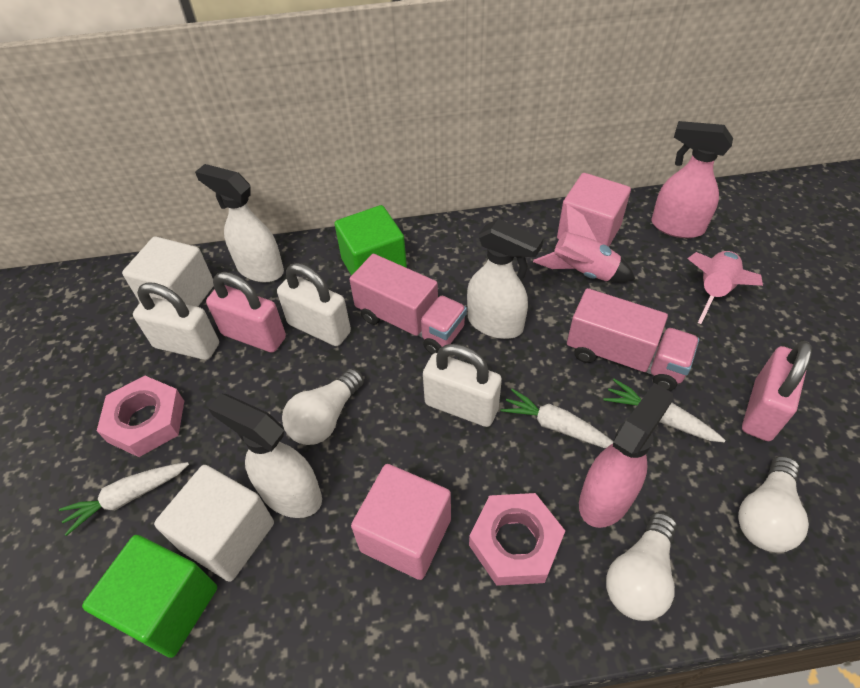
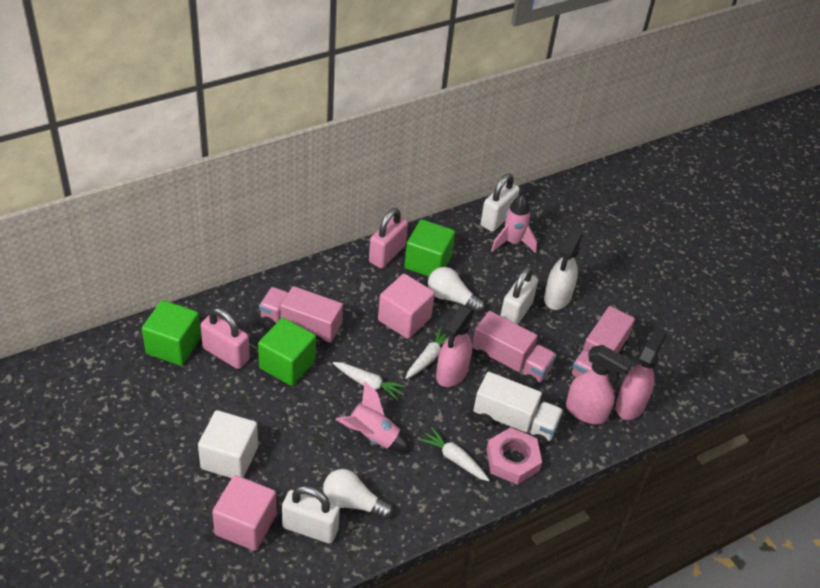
green cube: 2 -> 3
pink nut: 2 -> 1
pink spray bottle: 2 -> 3
pink truck: 2 -> 3
white cube: 2 -> 1
white light bulb: 3 -> 2
white spray bottle: 3 -> 1
white truck: 0 -> 1

